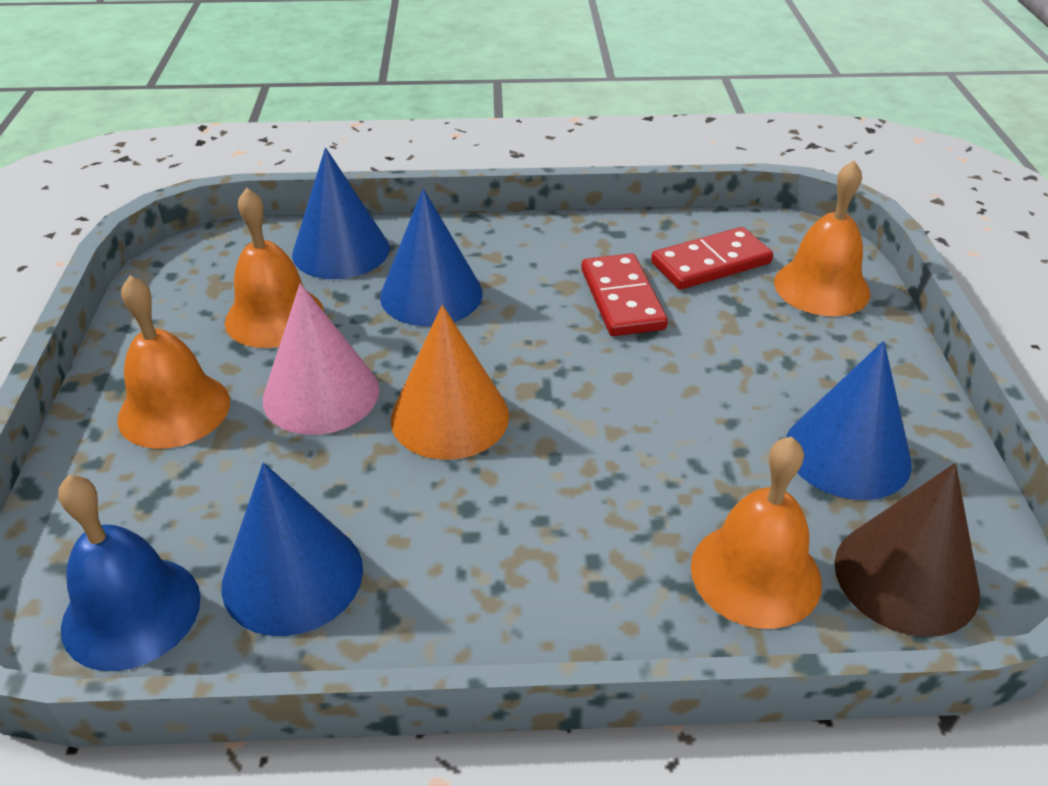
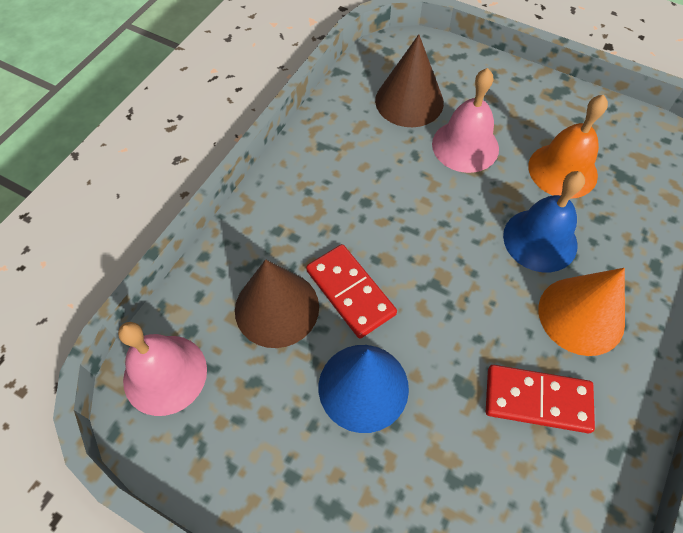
blue cone: 4 -> 1
brown cone: 1 -> 2
orange bell: 4 -> 1
pink bell: 0 -> 2
pink cone: 1 -> 0

